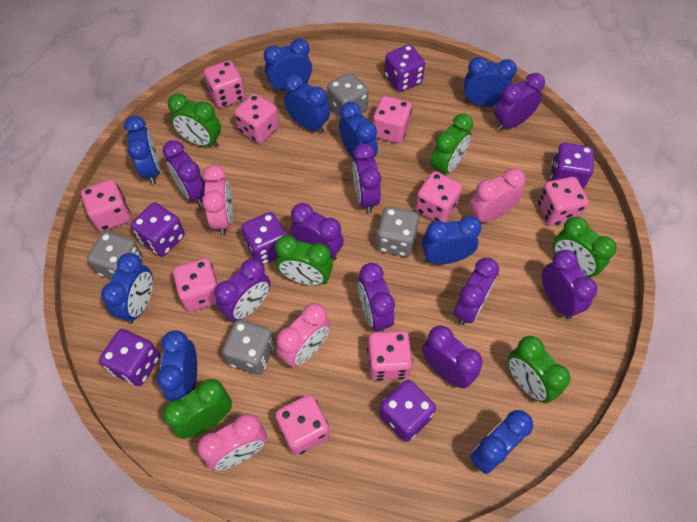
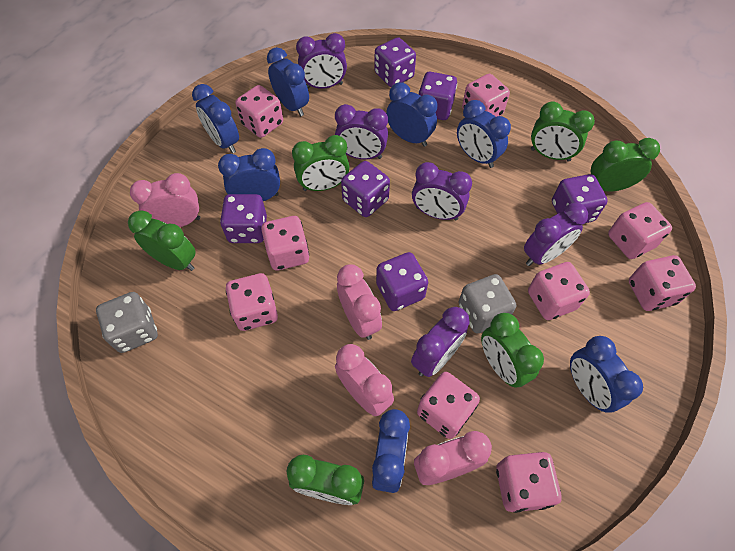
blue clock: 9 -> 7
grey dice: 4 -> 2
purple clock: 9 -> 5

